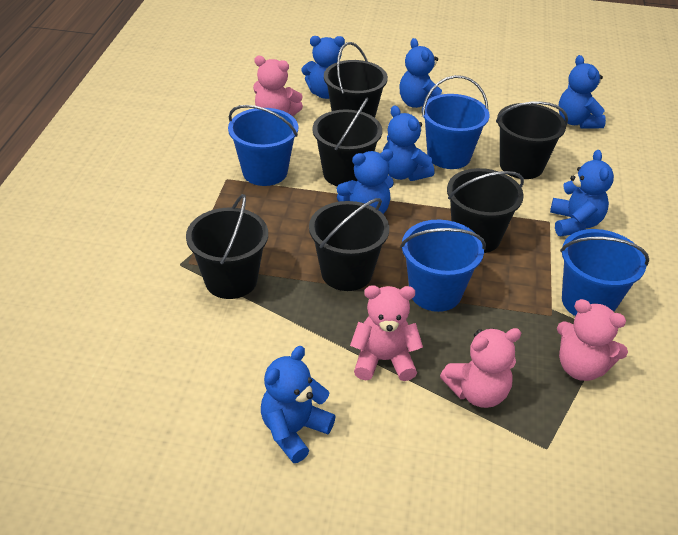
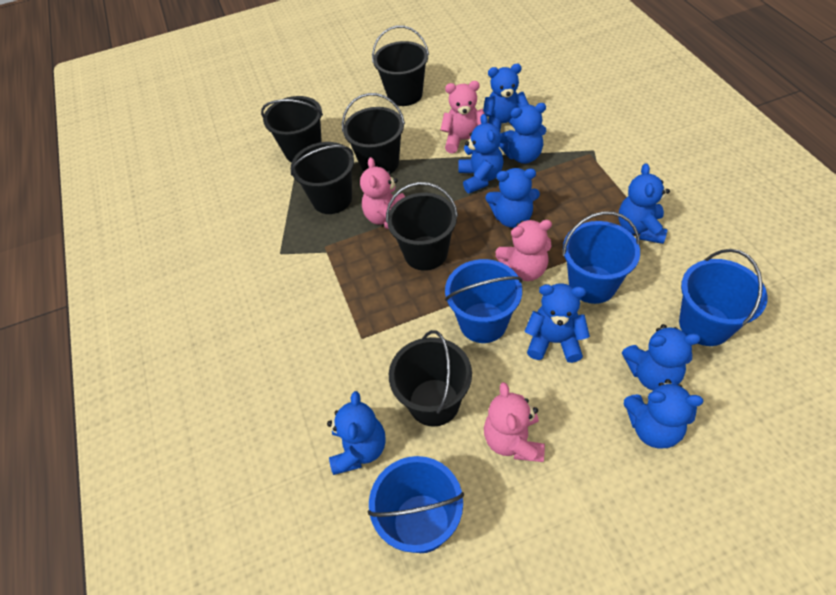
blue teddy bear: 7 -> 9

